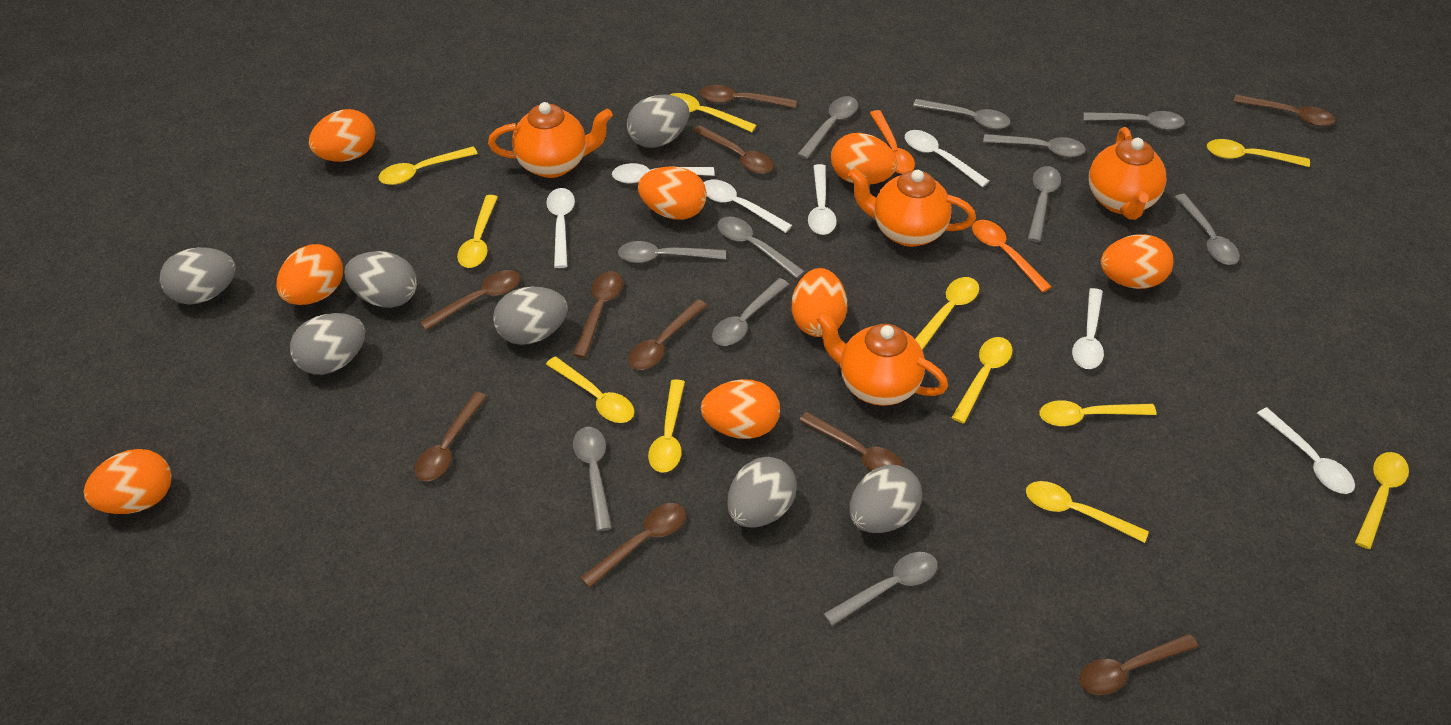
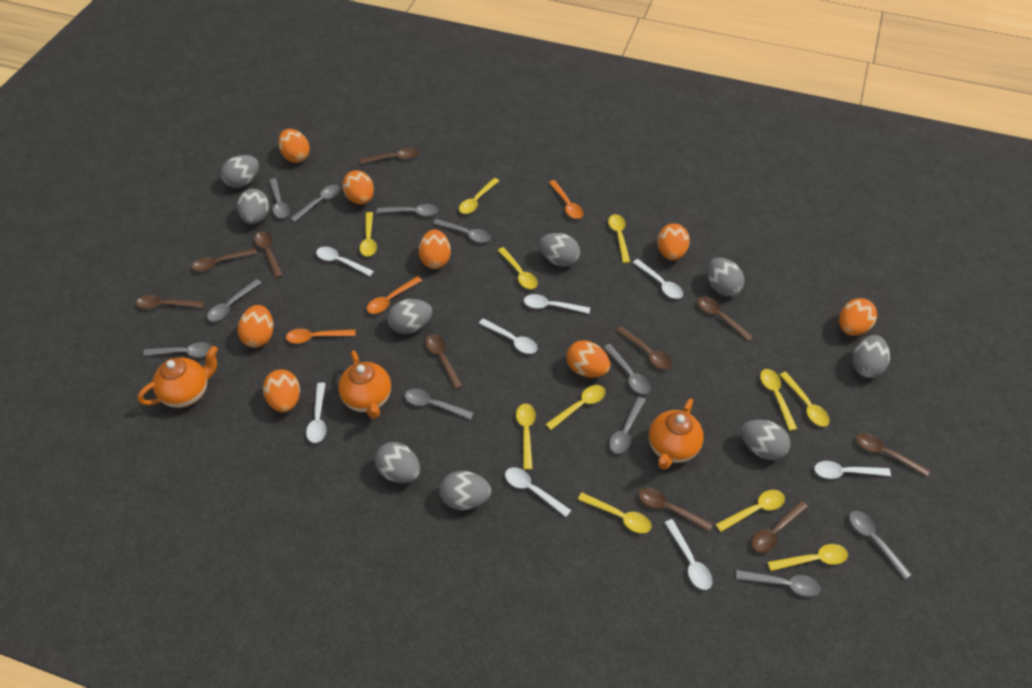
grey egg: 7 -> 9
orange spoon: 2 -> 3
orange teapot: 4 -> 3
white spoon: 7 -> 8

